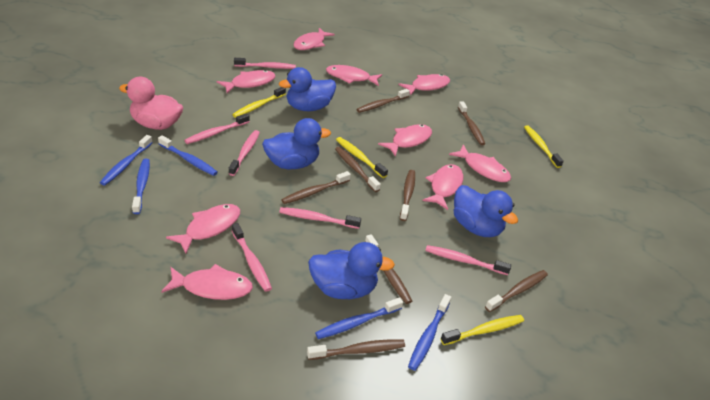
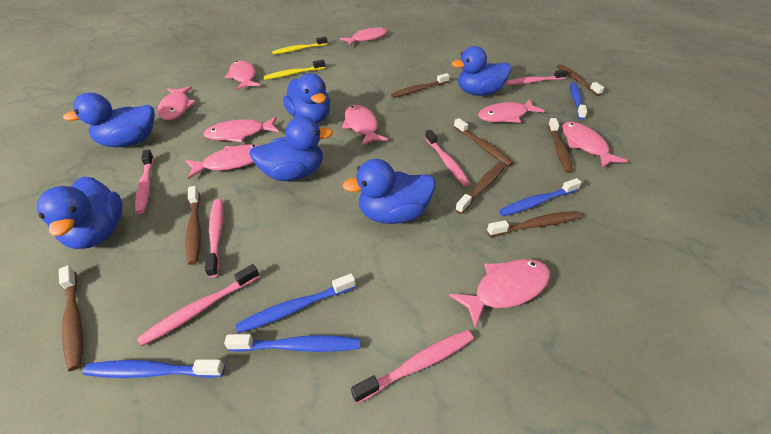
blue duck: 4 -> 6
pink duck: 1 -> 0
yellow toothbrush: 4 -> 2

